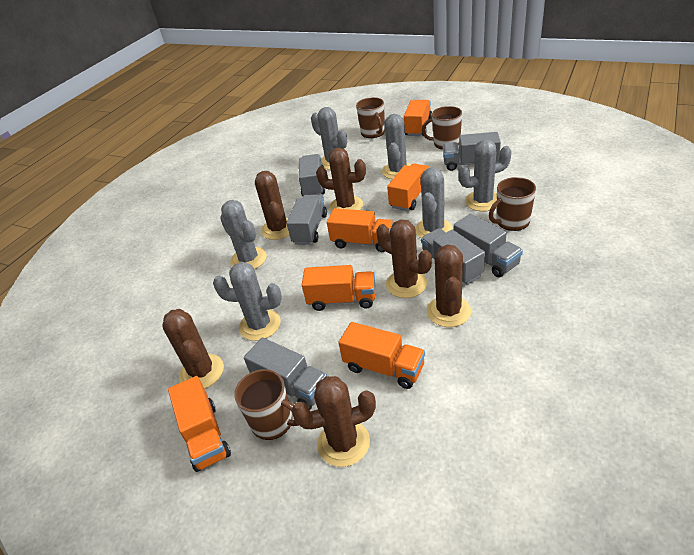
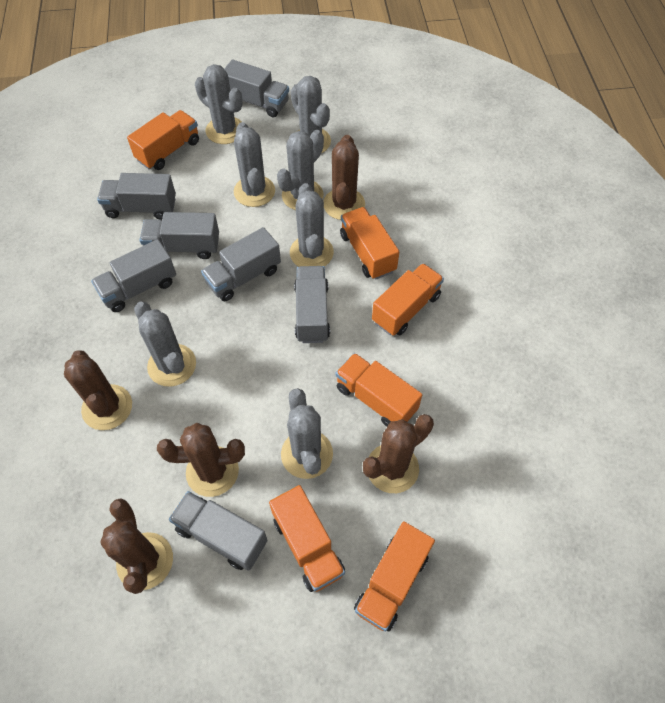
brown cactus: 6 -> 5
brown mug: 4 -> 0
grey cactus: 6 -> 7
grey truck: 6 -> 7

